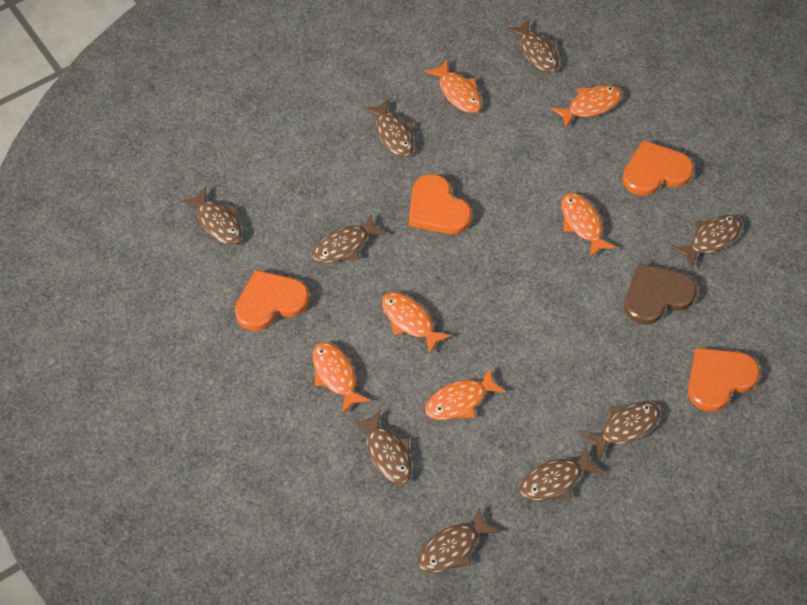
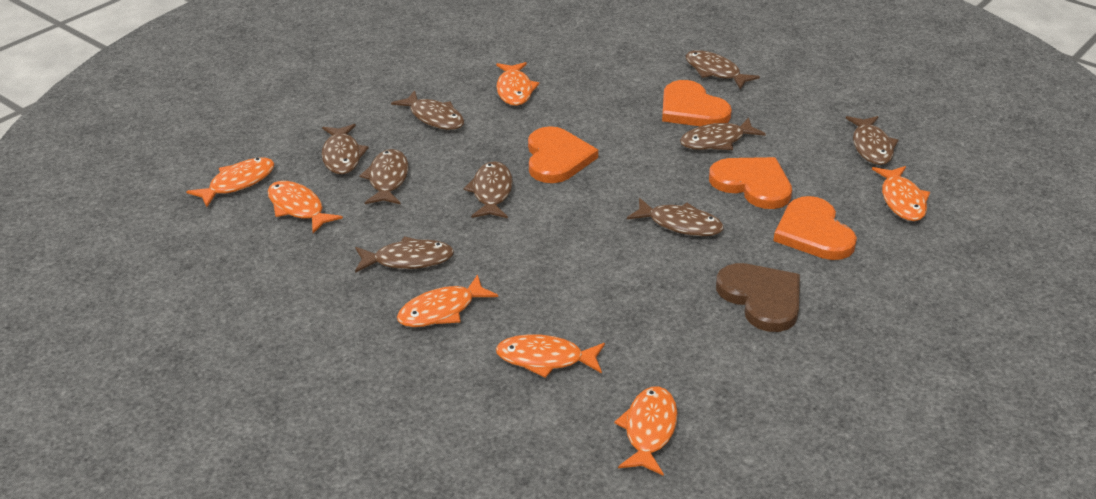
orange fish: 6 -> 7

